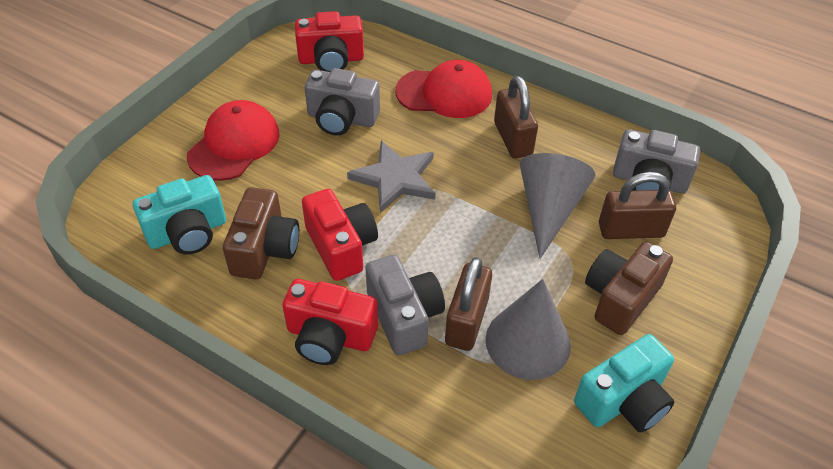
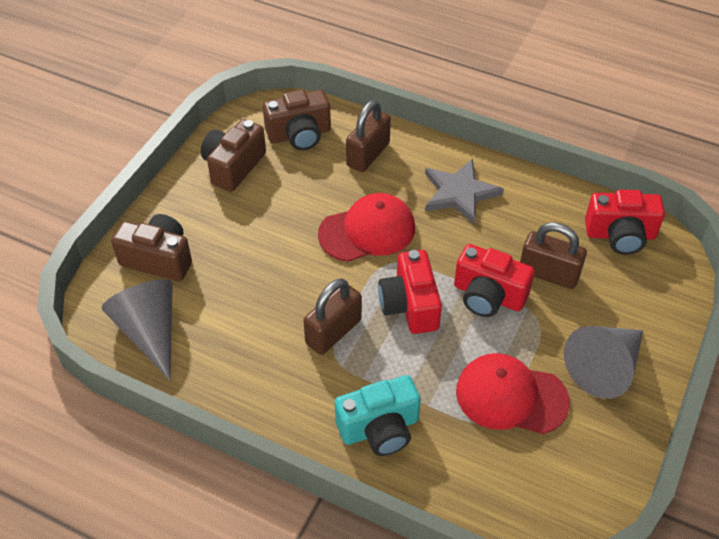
brown camera: 2 -> 3
grey camera: 3 -> 0
turquoise camera: 2 -> 1

